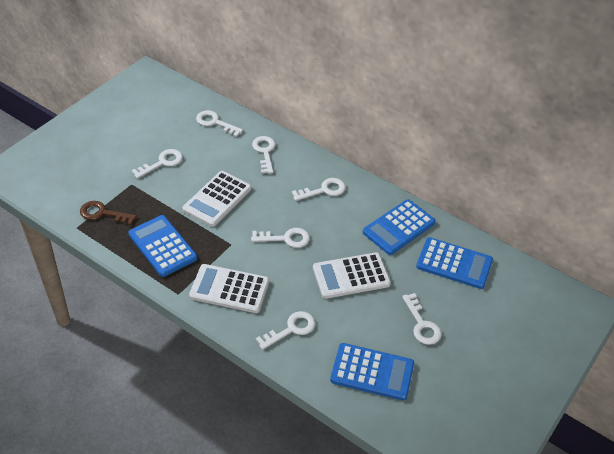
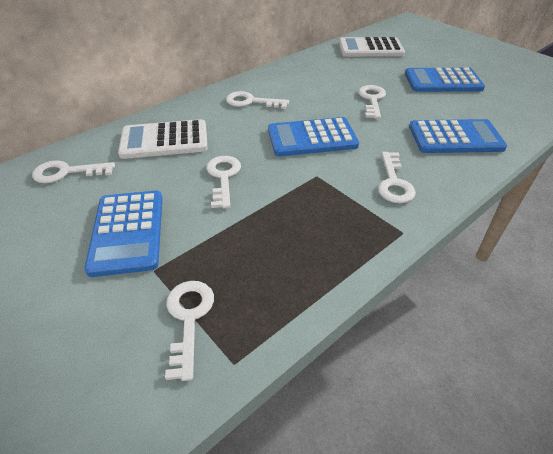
brown key: 1 -> 0
white calculator: 3 -> 2
white key: 7 -> 6

